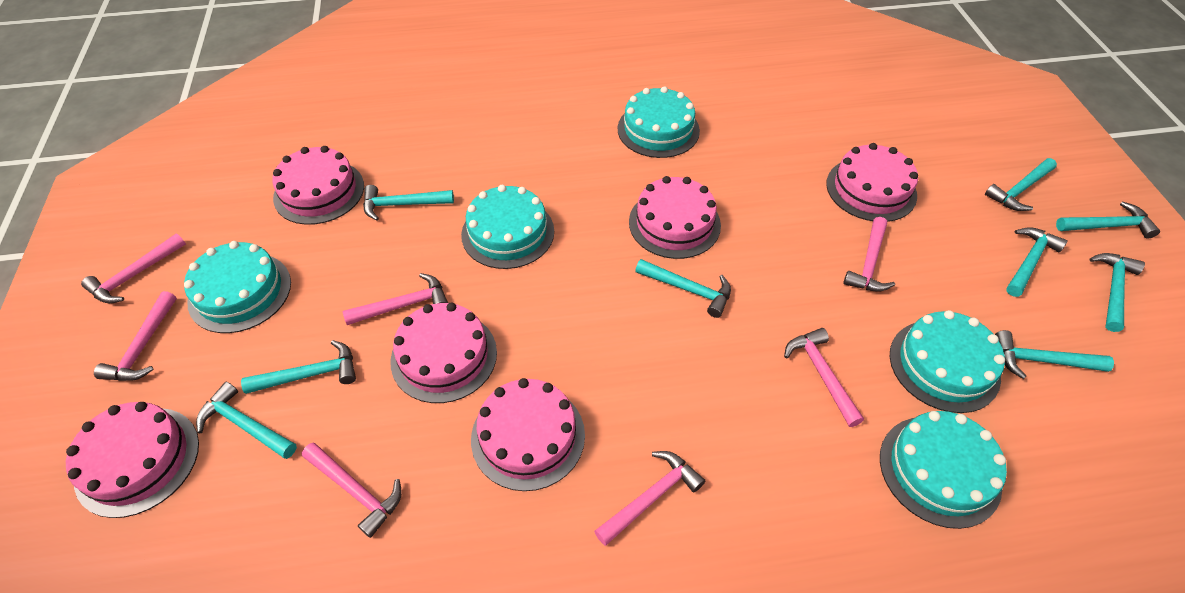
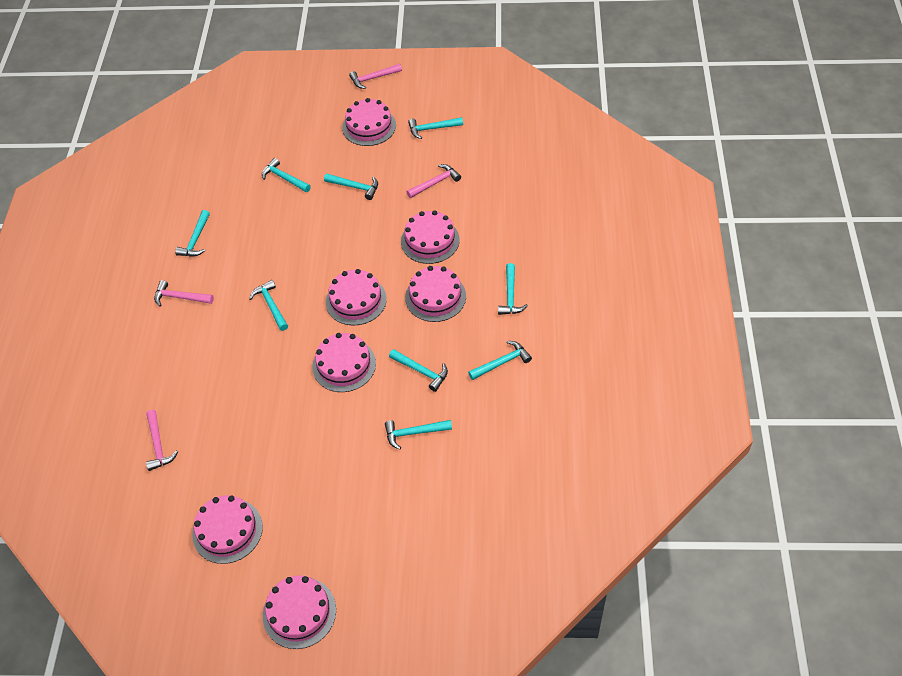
pink cake: 6 -> 7
pink hammer: 7 -> 4
turquoise cake: 5 -> 0

